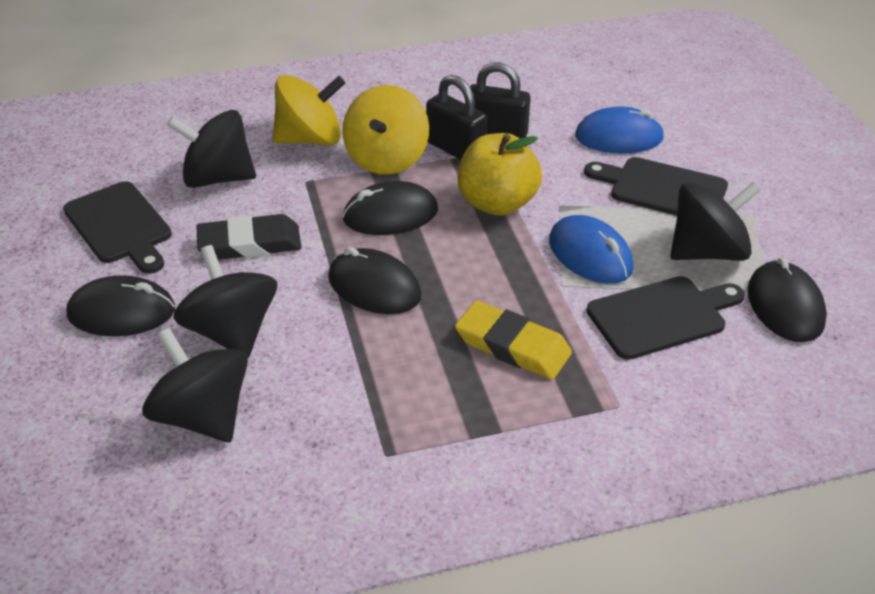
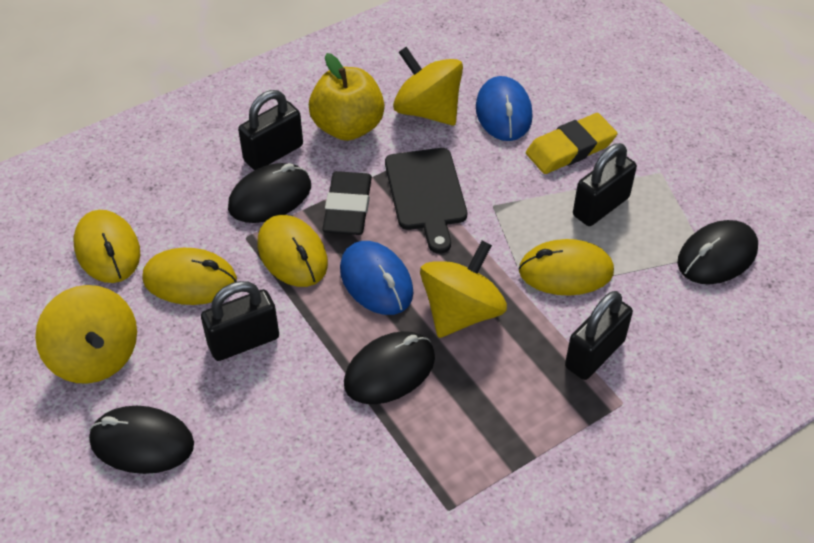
black cutting board: 3 -> 1
black padlock: 2 -> 4
black spinning top: 4 -> 0
yellow mouse: 0 -> 4
yellow spinning top: 2 -> 3

